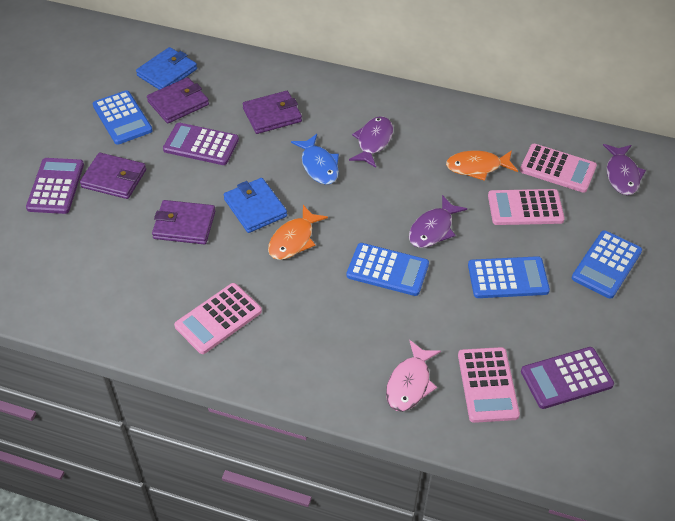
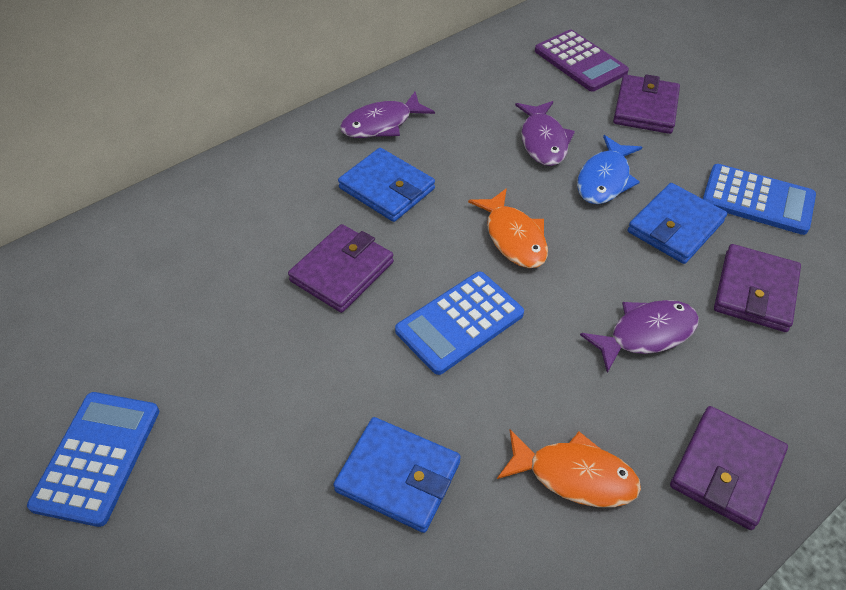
blue calculator: 4 -> 3
blue wallet: 2 -> 3
pink calculator: 4 -> 0
pink fish: 1 -> 0
purple calculator: 3 -> 1

